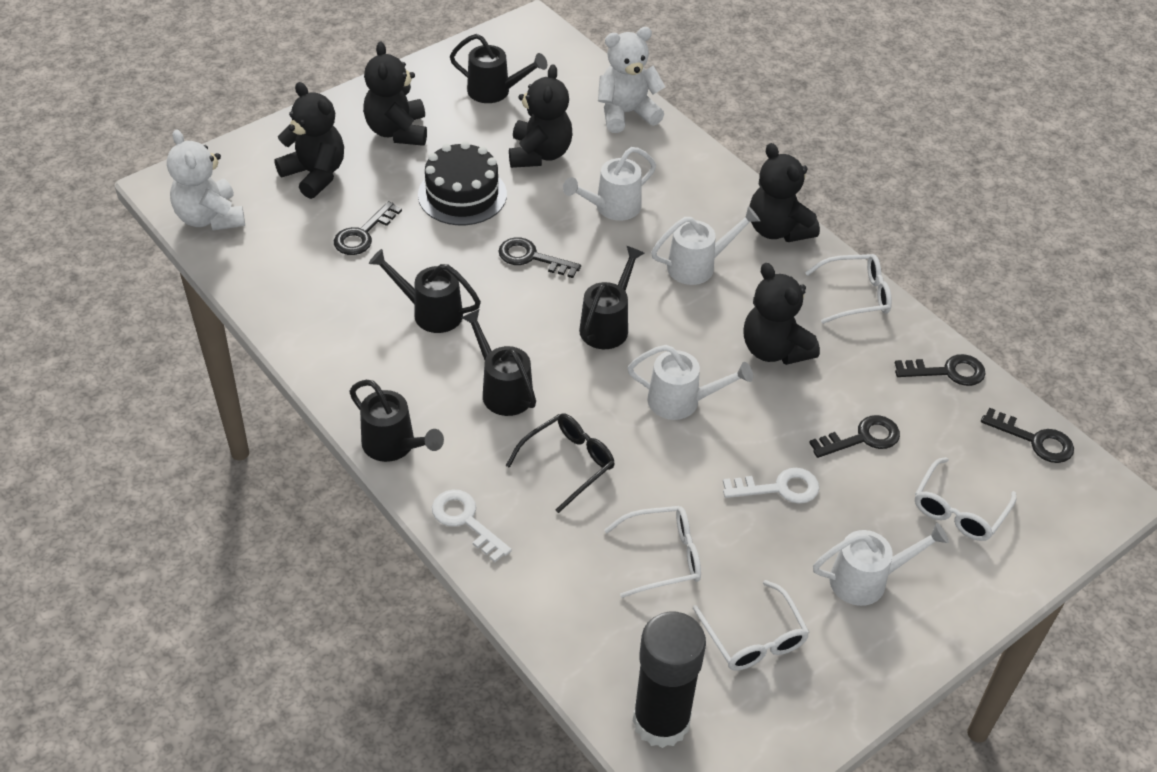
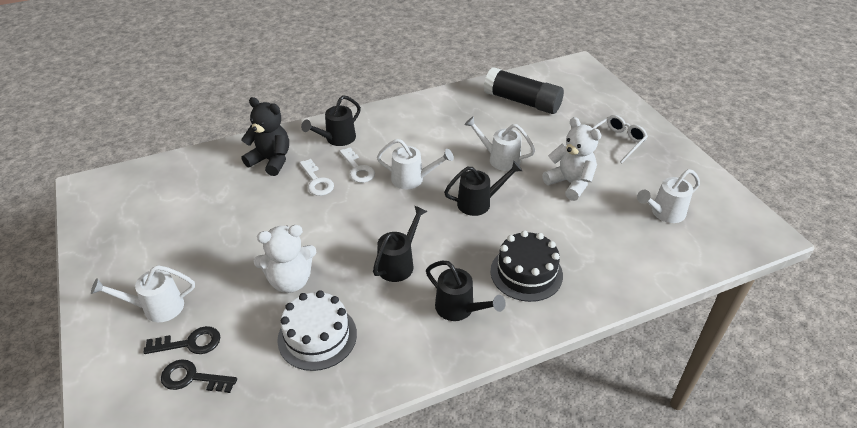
black glasses: 1 -> 0
black key: 5 -> 2
black teddy bear: 5 -> 1
black watering can: 5 -> 4
white cake: 0 -> 1
white glasses: 4 -> 1

